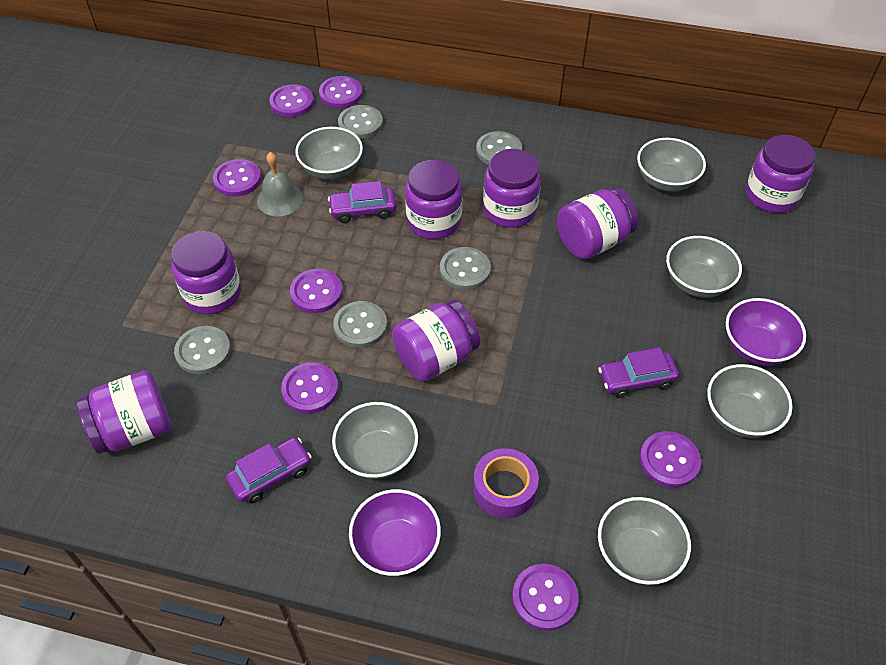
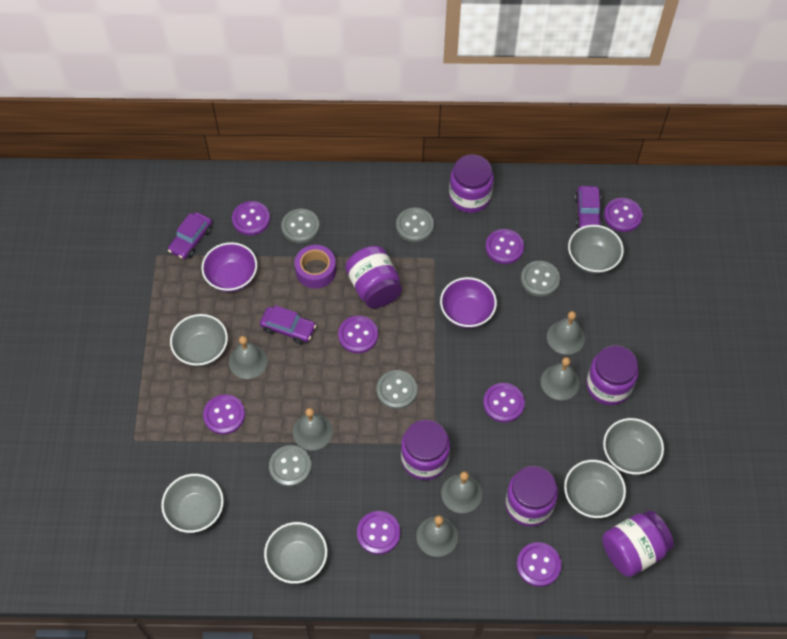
grey bell: 1 -> 6
purple button: 7 -> 8
purple jar: 7 -> 6

